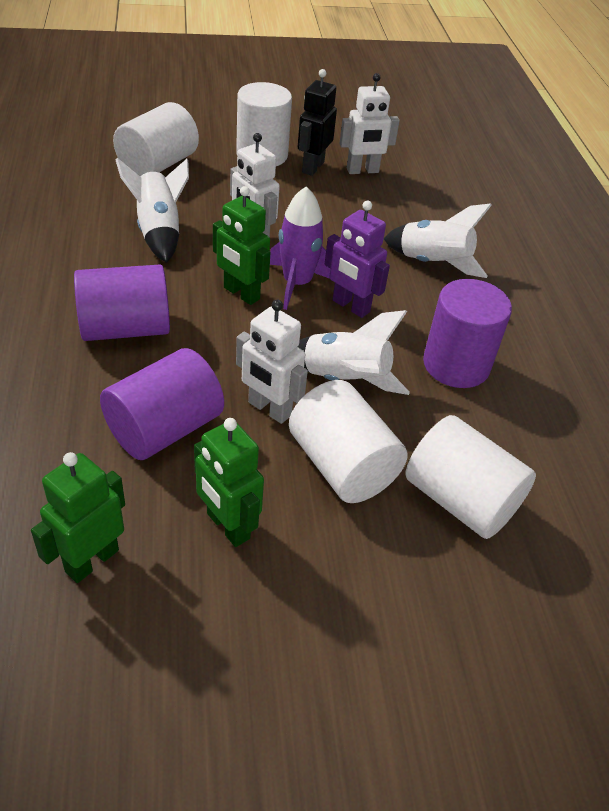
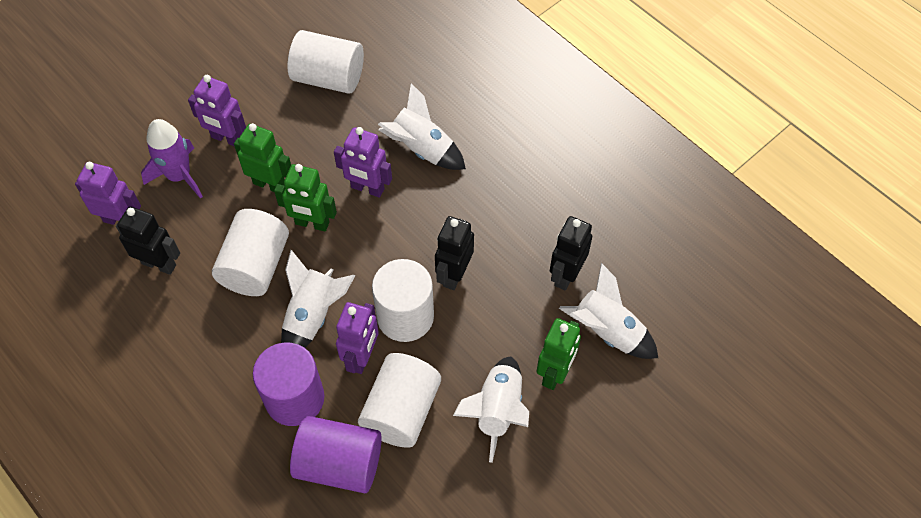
black robot: 1 -> 3
purple cylinder: 3 -> 2
purple robot: 1 -> 4
white robot: 3 -> 0
white rocket: 3 -> 4

